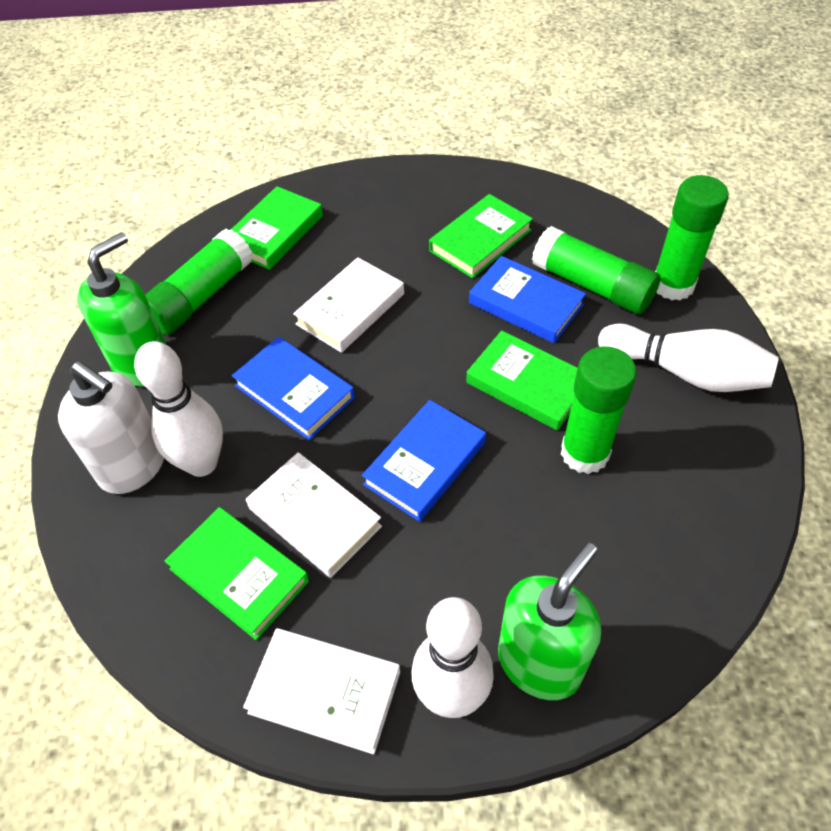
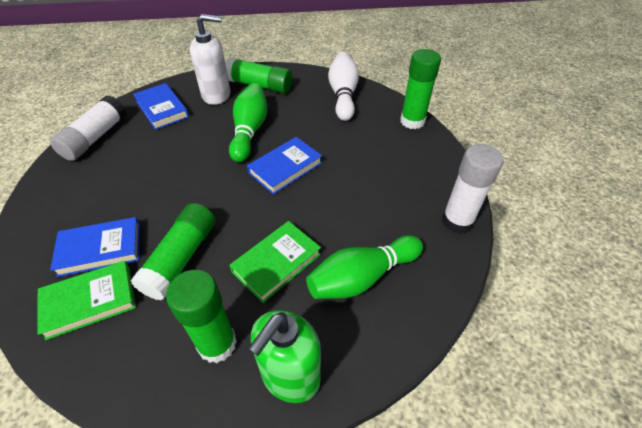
green book: 4 -> 2
green bowling pin: 0 -> 2
green soap dispenser: 2 -> 1
white book: 3 -> 0
white bowling pin: 3 -> 1
white glue stick: 0 -> 2

